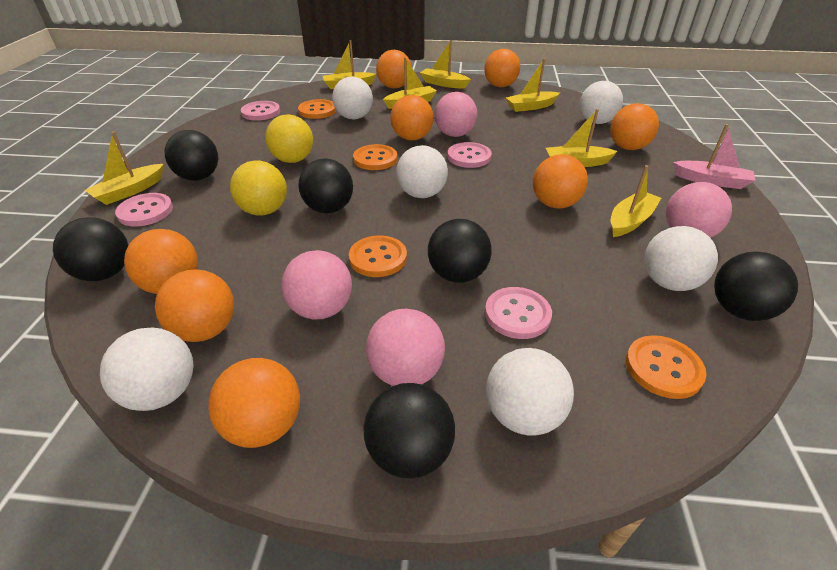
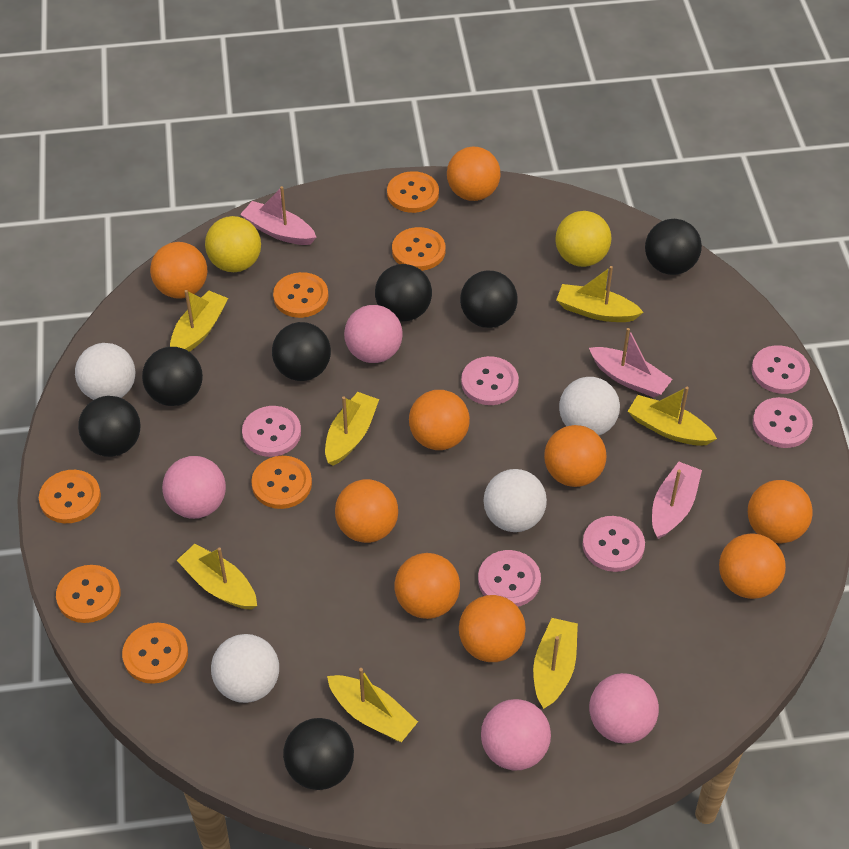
black ball: 6 -> 7
orange ball: 8 -> 9
orange button: 4 -> 7
pink boat: 1 -> 3
pink button: 4 -> 6
white ball: 6 -> 4

